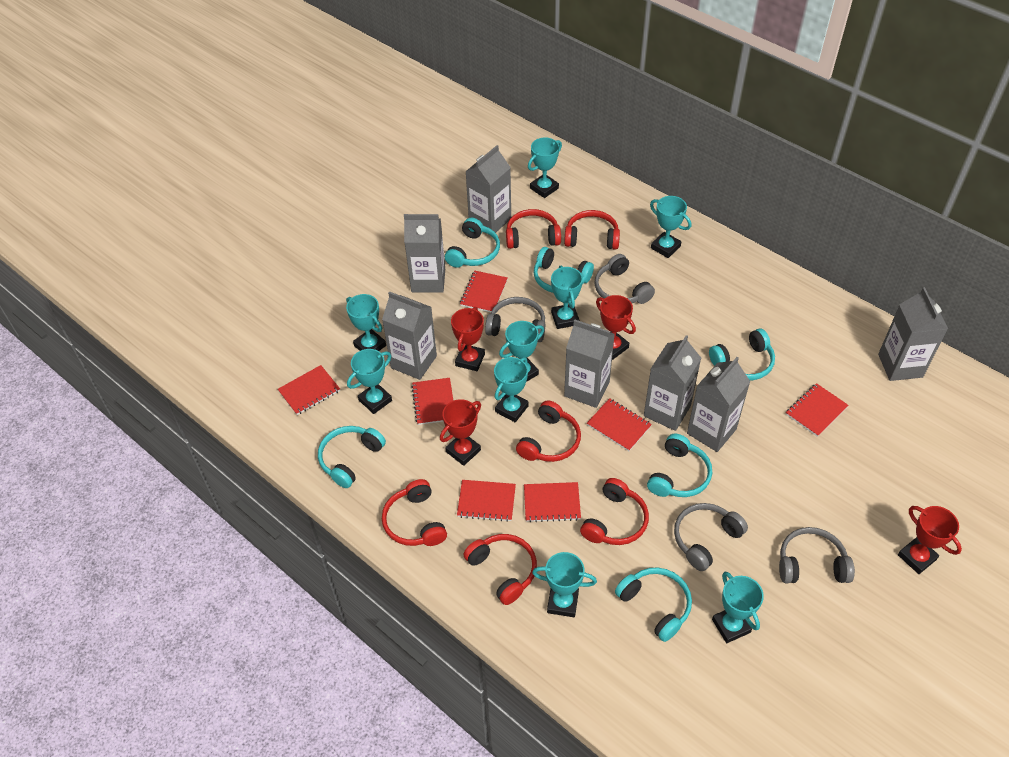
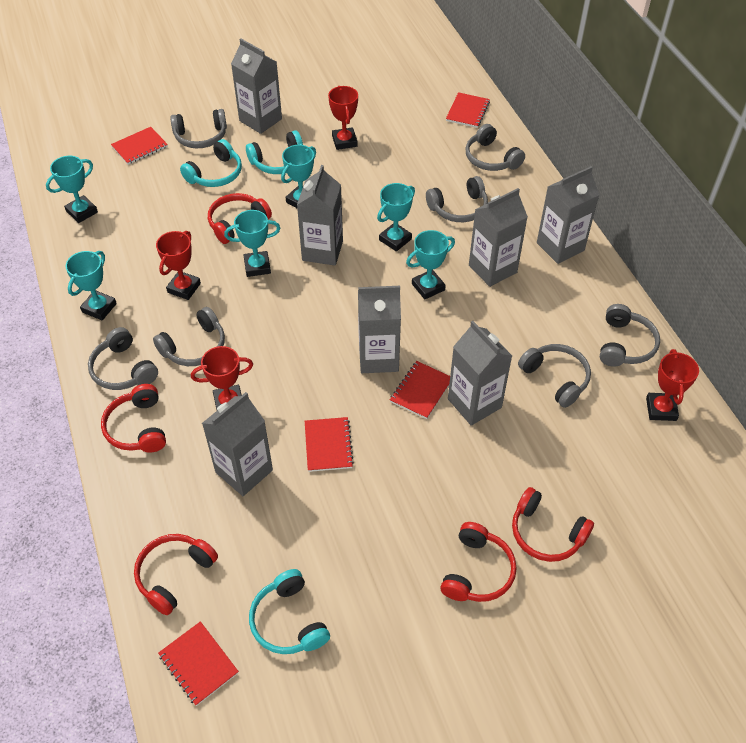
grey headphones: 4 -> 7
red headphones: 6 -> 5
red notebook: 7 -> 5
turquoise headphones: 6 -> 3
turquoise trophy: 9 -> 6

